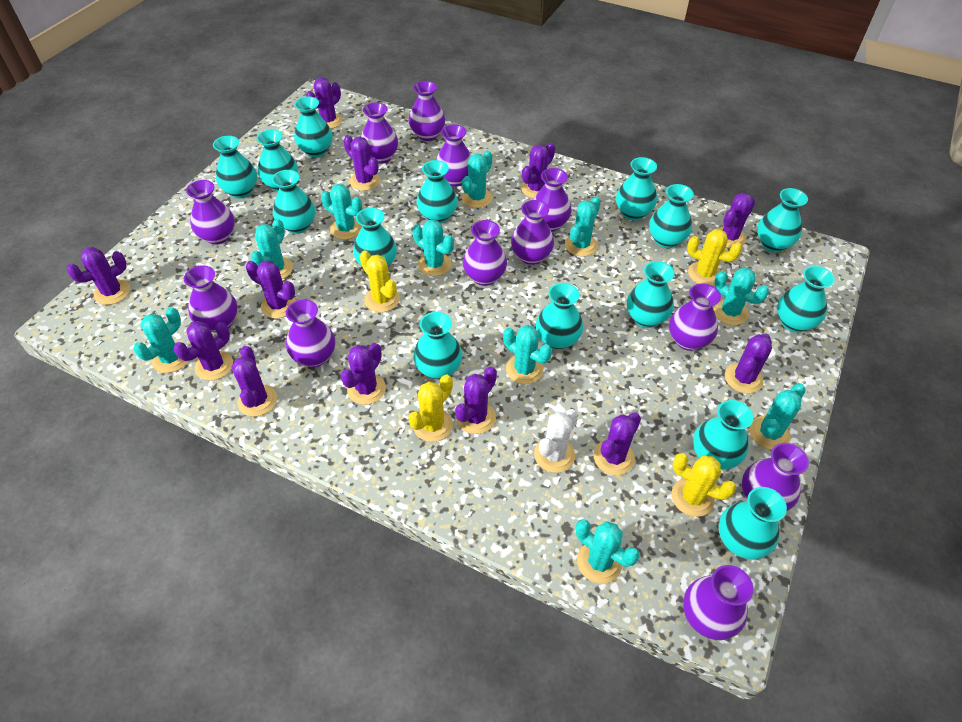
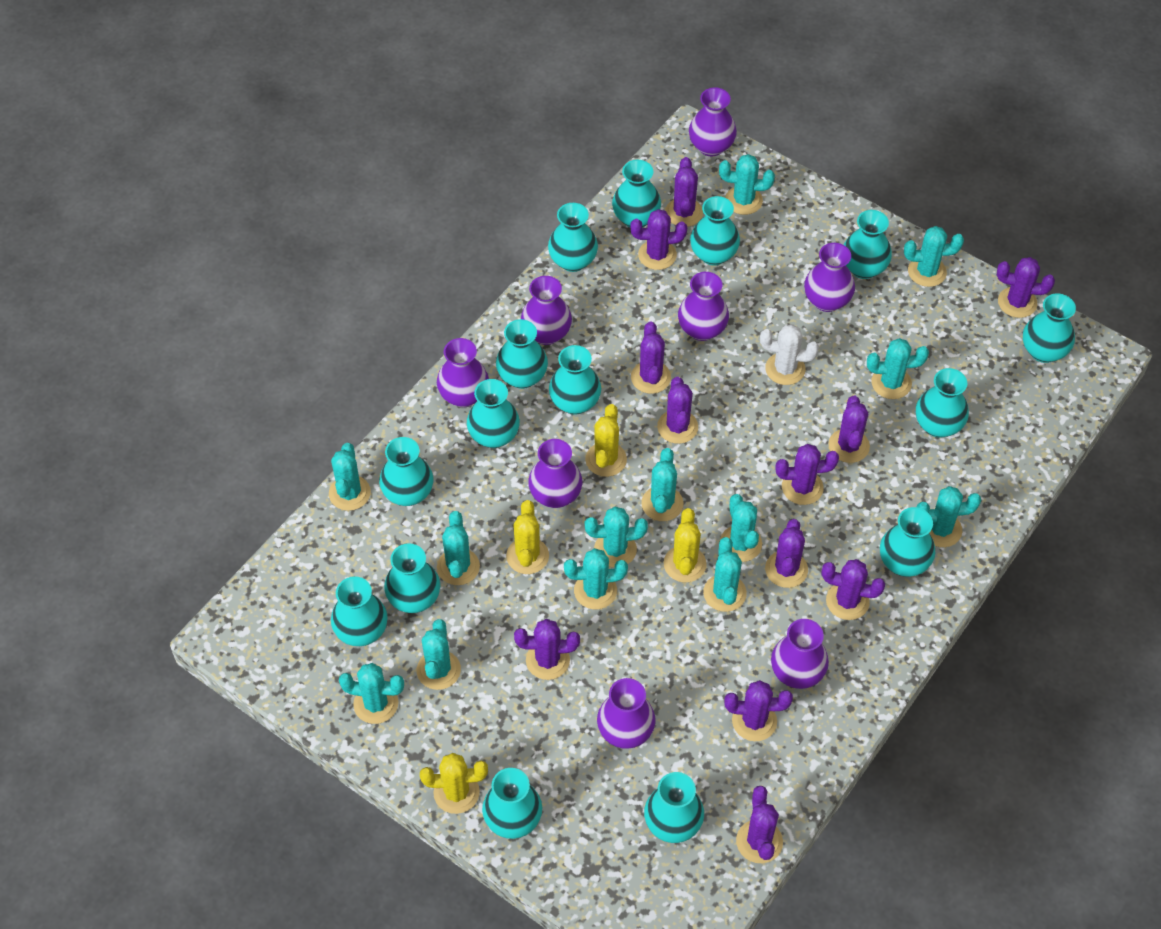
purple vase: 12 -> 8
turquoise cactus: 10 -> 13

